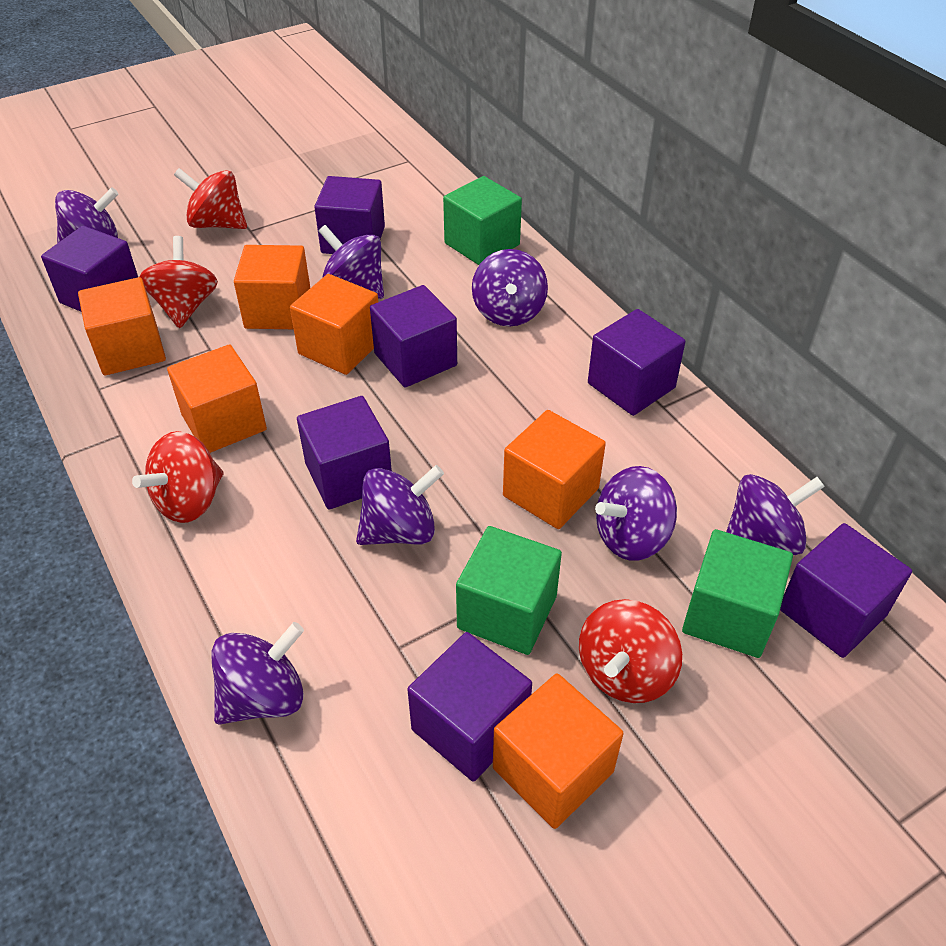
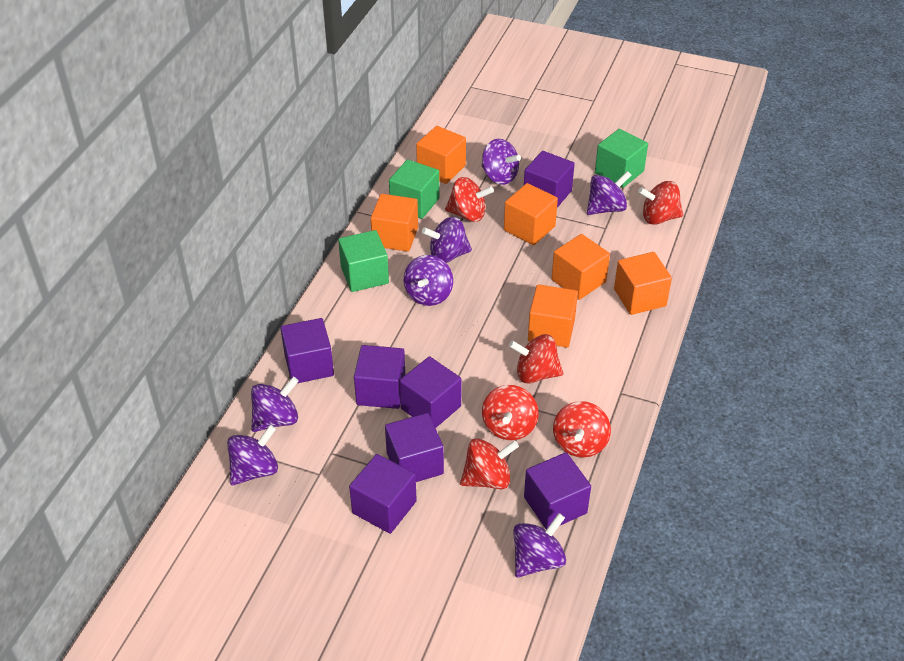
red spinning top: 4 -> 6

